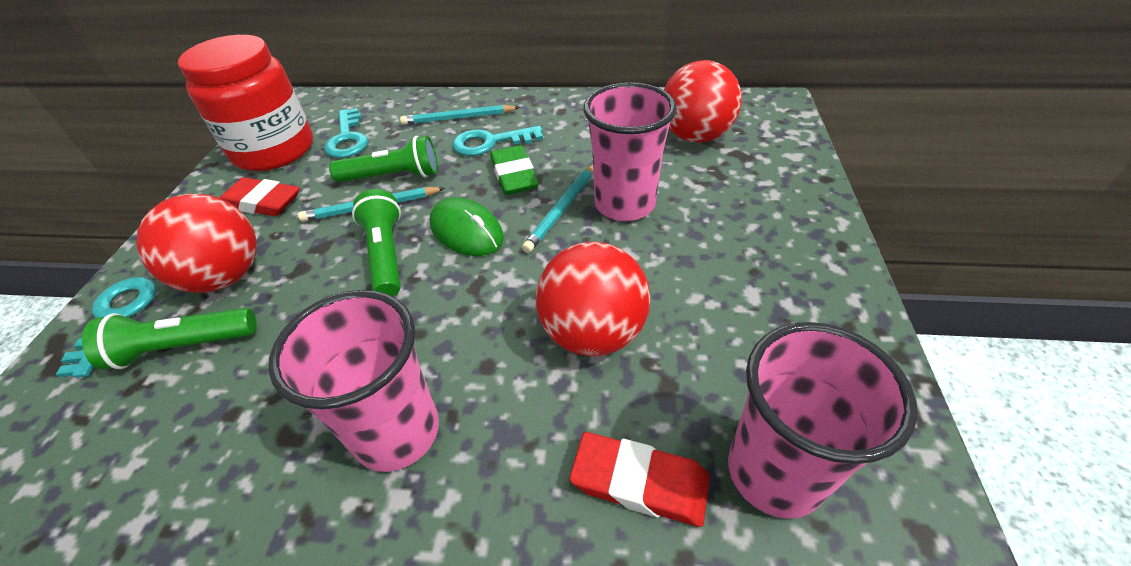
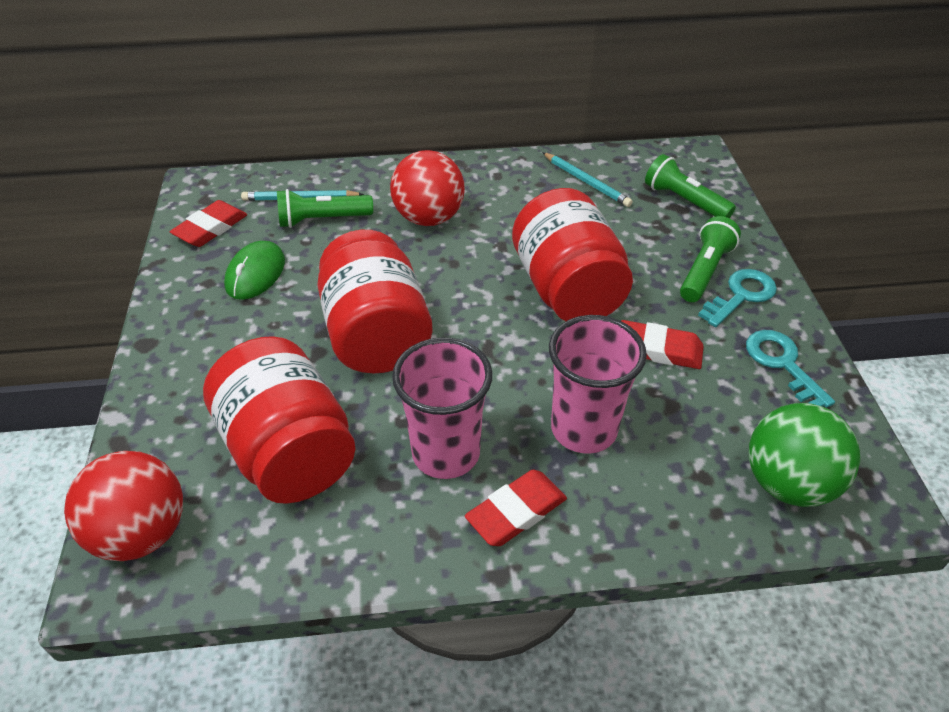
green ball: 0 -> 1
green eraser: 1 -> 0
pink cup: 3 -> 2
red ball: 3 -> 2
red eraser: 2 -> 3
red jar: 1 -> 3
turquoise key: 3 -> 2
turquoise pencil: 3 -> 2

